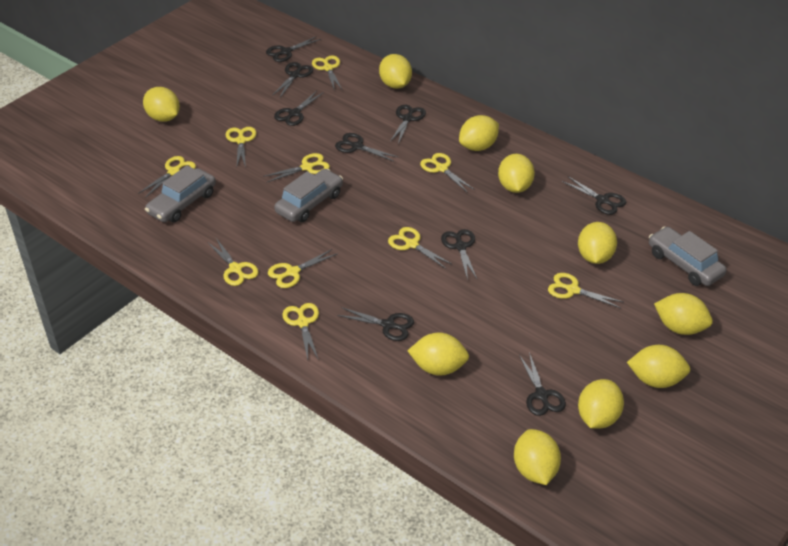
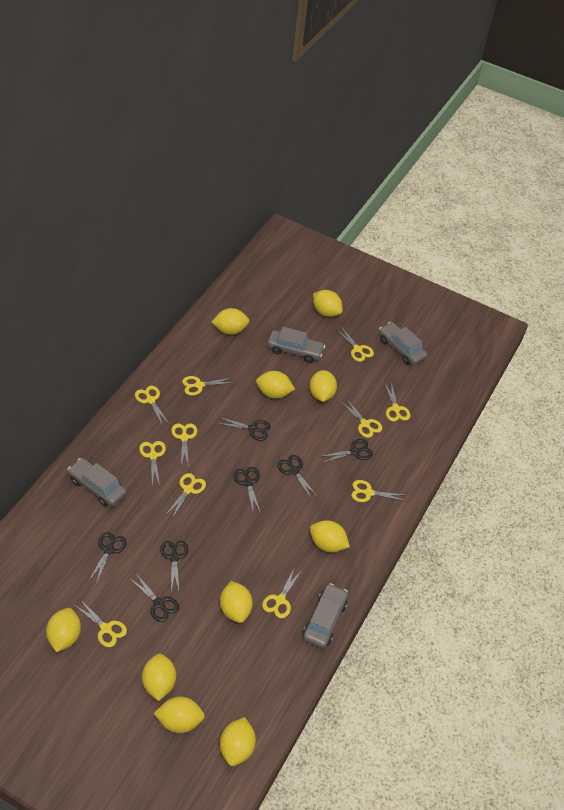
black scissors: 9 -> 7
grey car: 3 -> 4
yellow scissors: 10 -> 11

